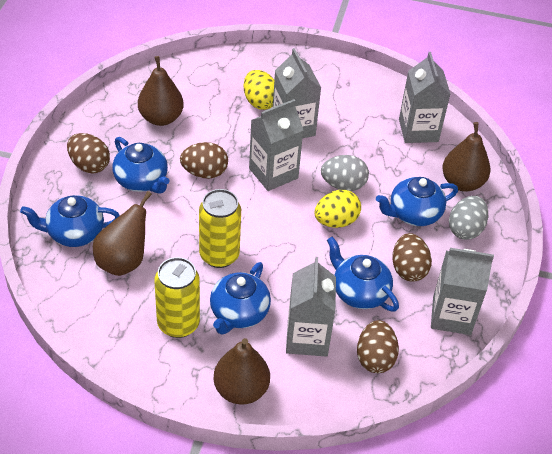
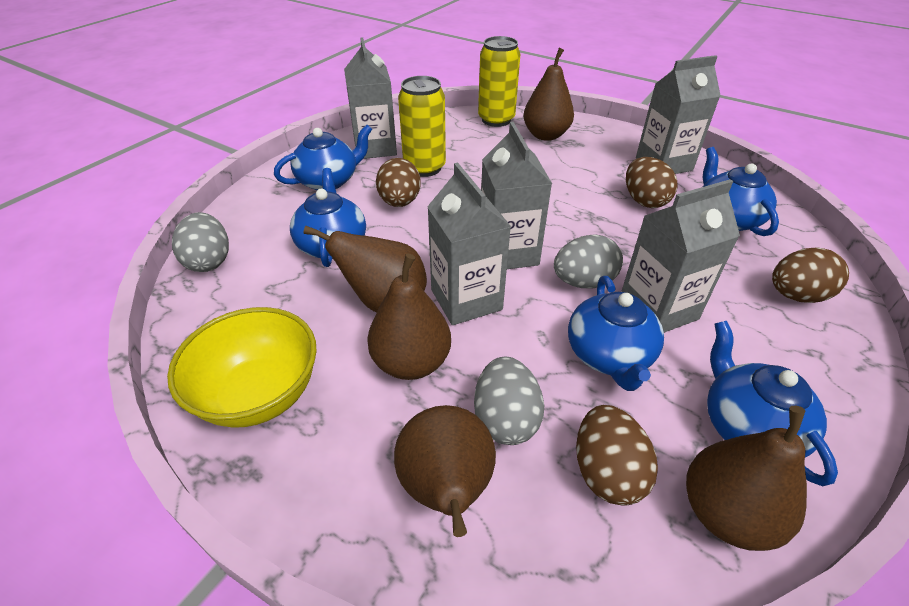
brown pear: 4 -> 5
grey egg: 2 -> 3
yellow bowl: 0 -> 1
yellow egg: 2 -> 0

